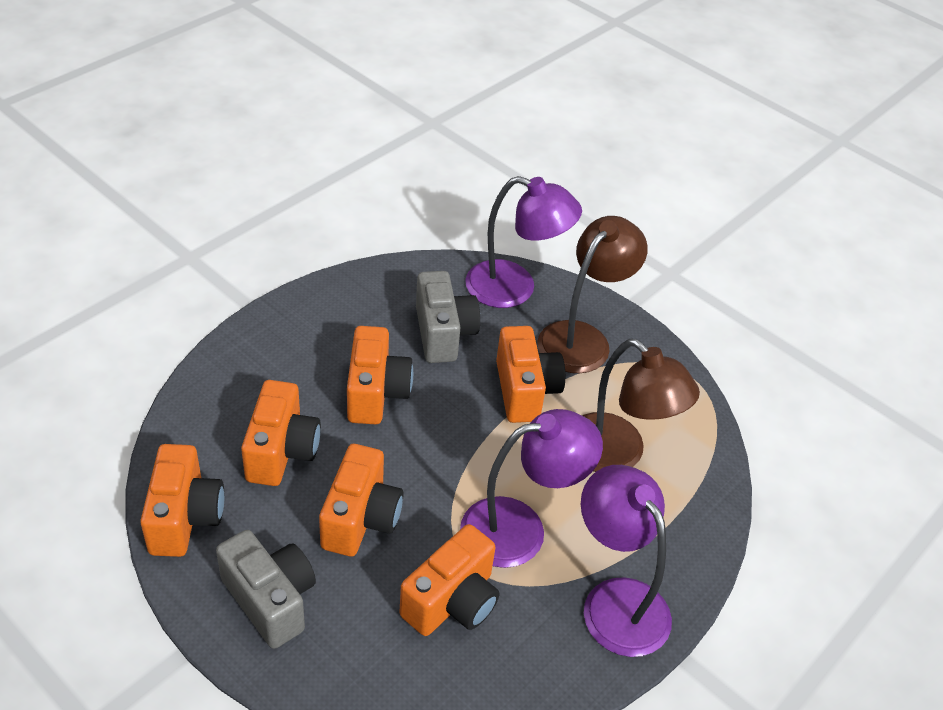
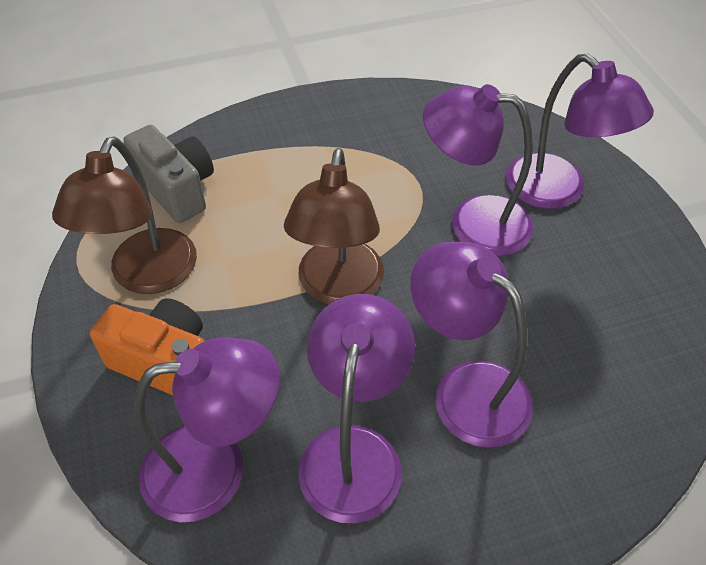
grey camera: 2 -> 1
orange camera: 6 -> 1
purple lamp: 3 -> 5

